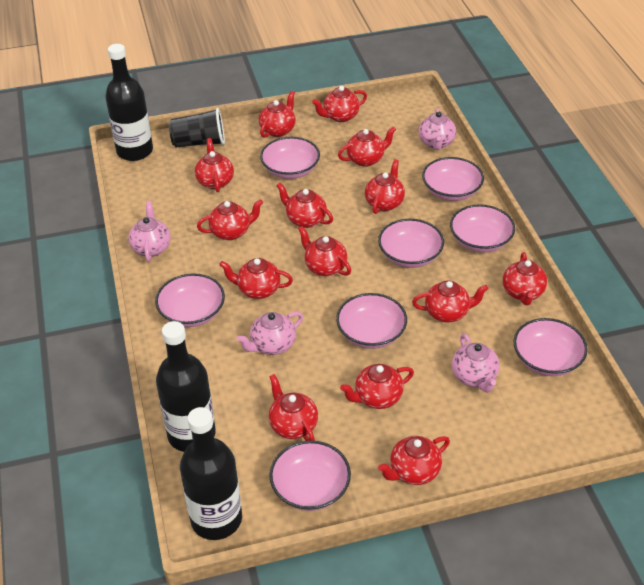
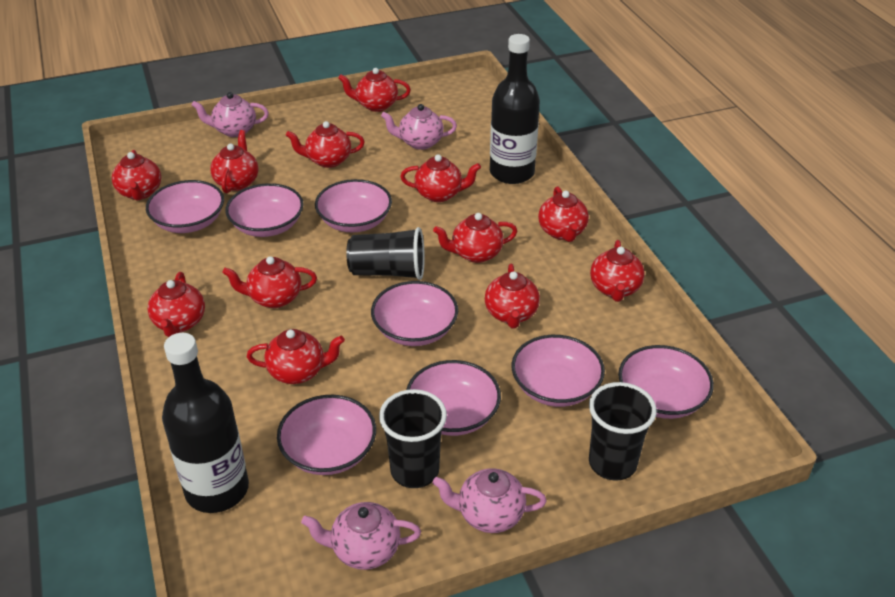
black bottle: 3 -> 2
black cup: 1 -> 3
red teapot: 14 -> 12

